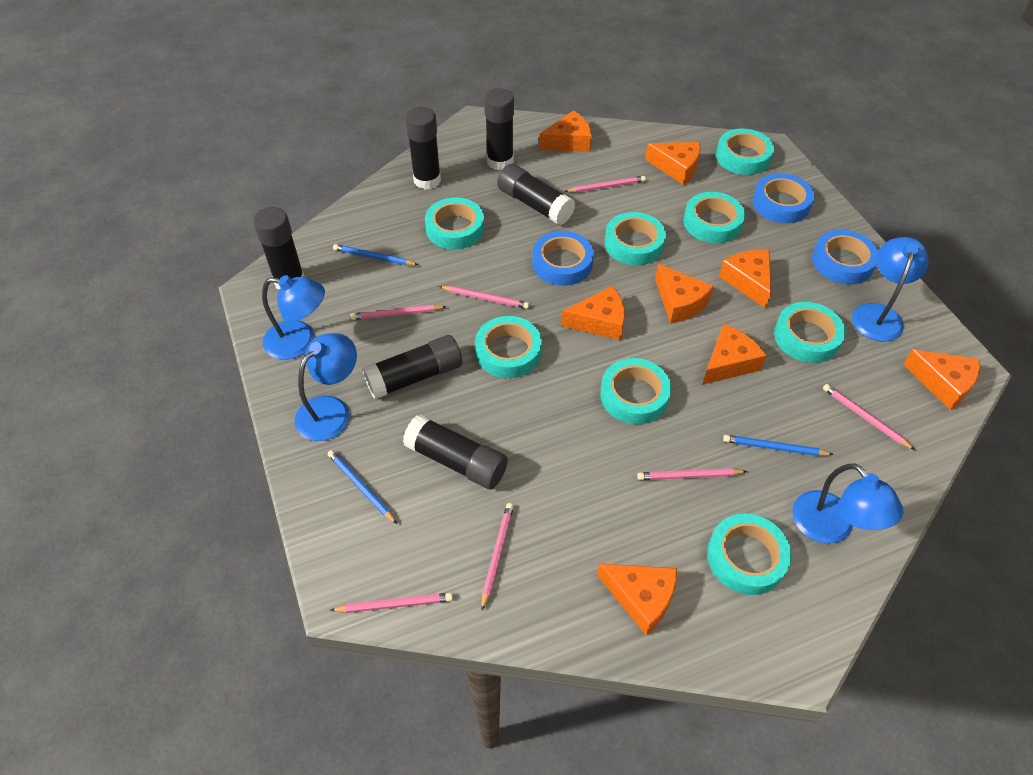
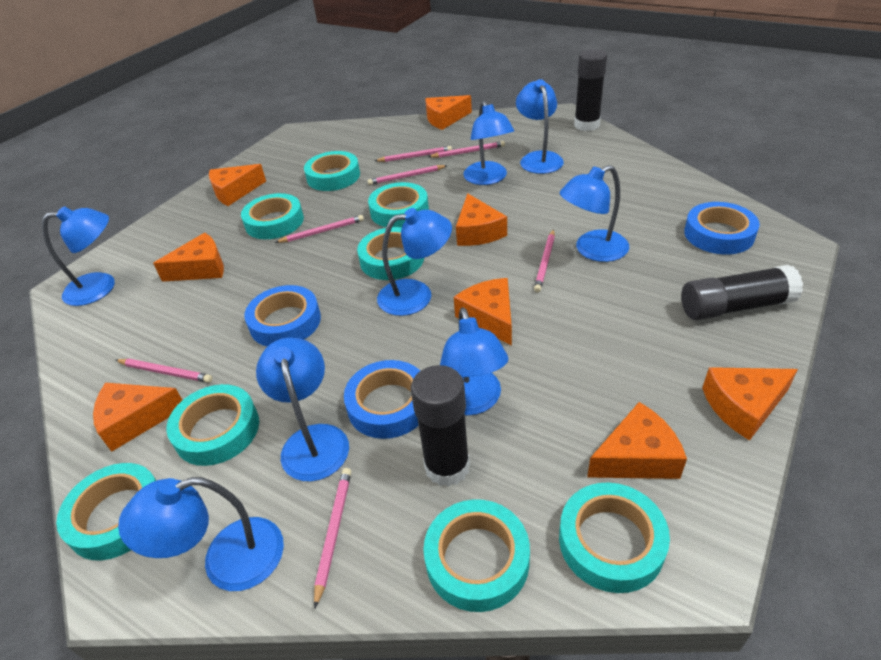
black glue stick: 6 -> 3
blue lamp: 4 -> 8
blue pencil: 3 -> 0

